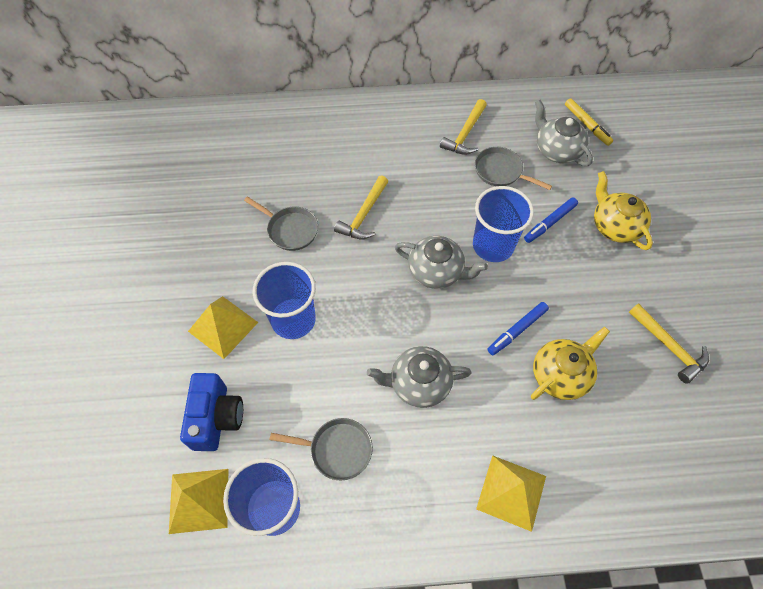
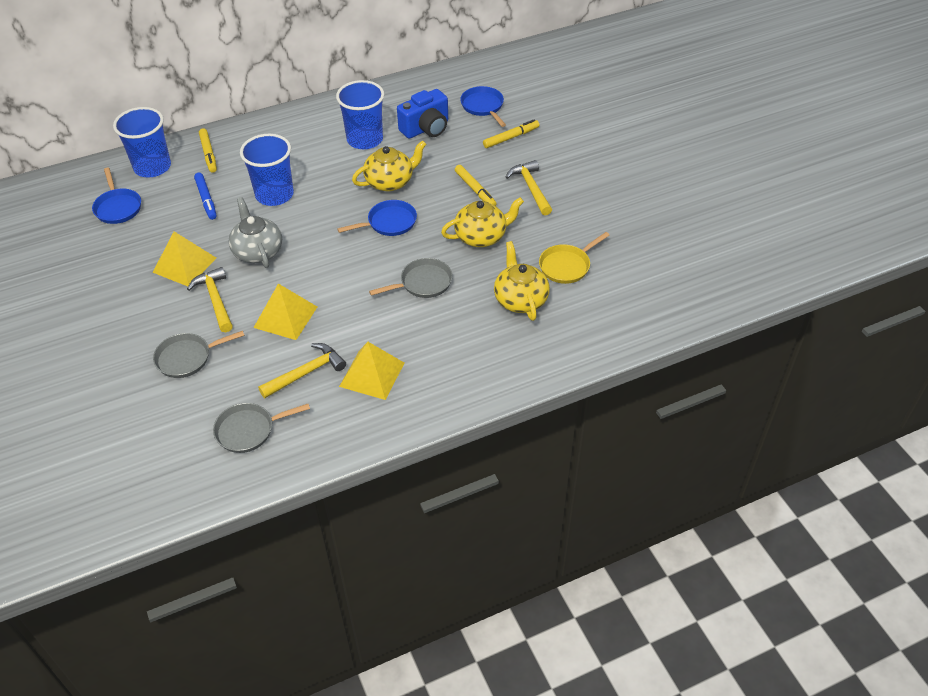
blue marker: 2 -> 1
blue pan: 0 -> 3
grey teapot: 3 -> 1
yellow marker: 1 -> 3
yellow pan: 0 -> 1
yellow teapot: 2 -> 3

